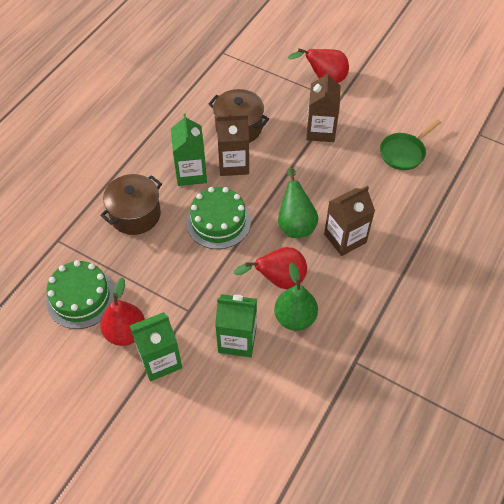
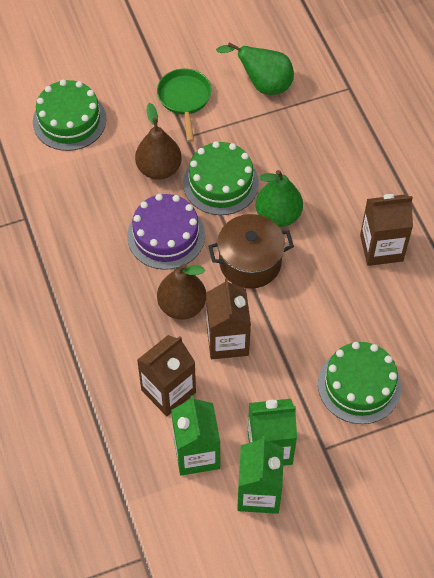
brown pear: 0 -> 2
brown pot: 2 -> 1
green cake: 2 -> 3
purple cake: 0 -> 1
red pear: 3 -> 0

